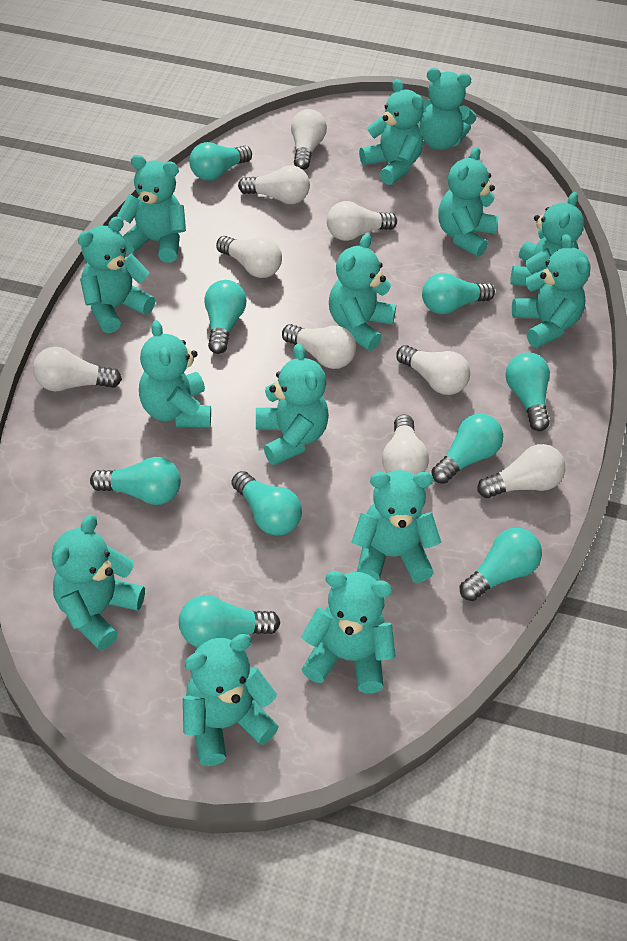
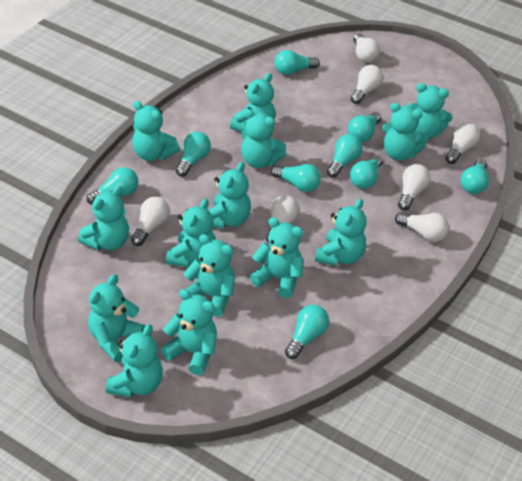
white light bulb: 9 -> 7

